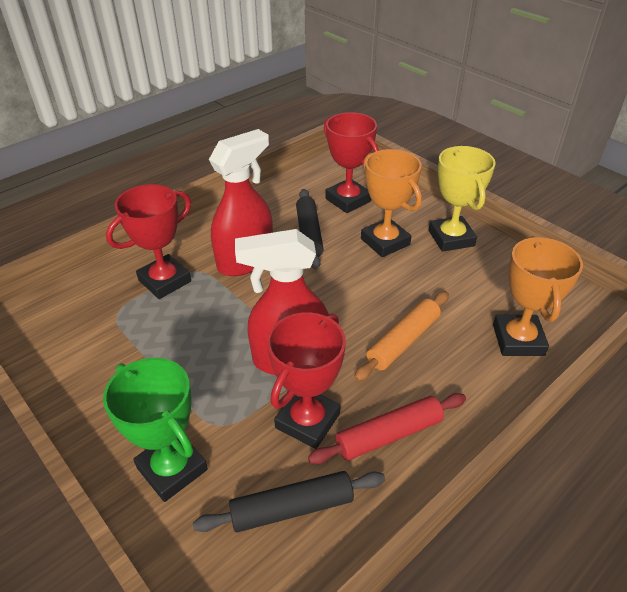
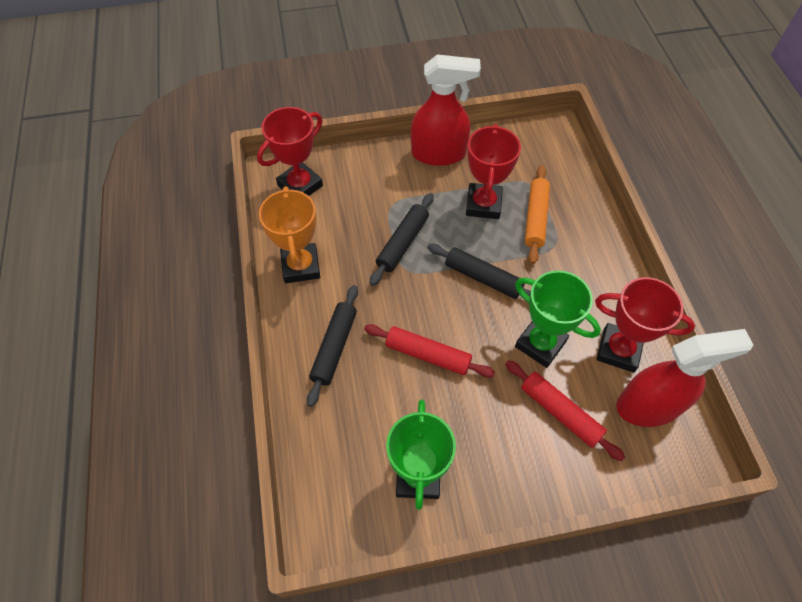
black rolling pin: 2 -> 3
green trophy: 1 -> 2
orange trophy: 2 -> 1
red rolling pin: 1 -> 2
yellow trophy: 1 -> 0

